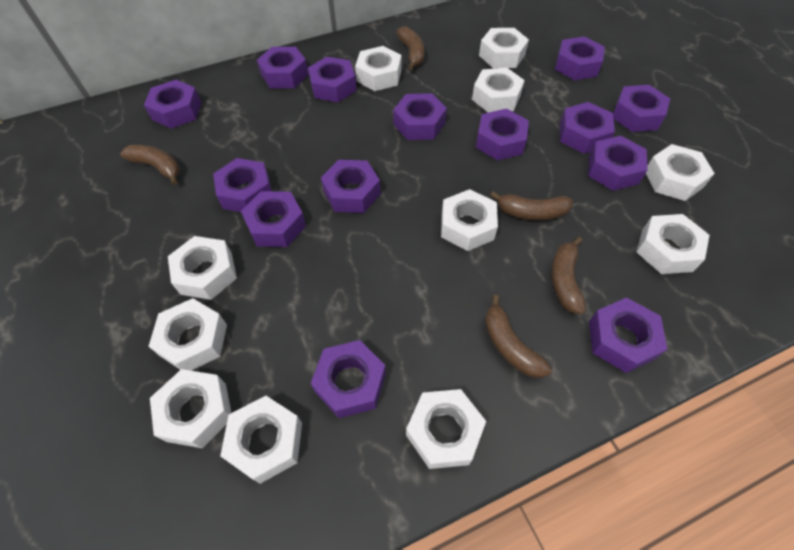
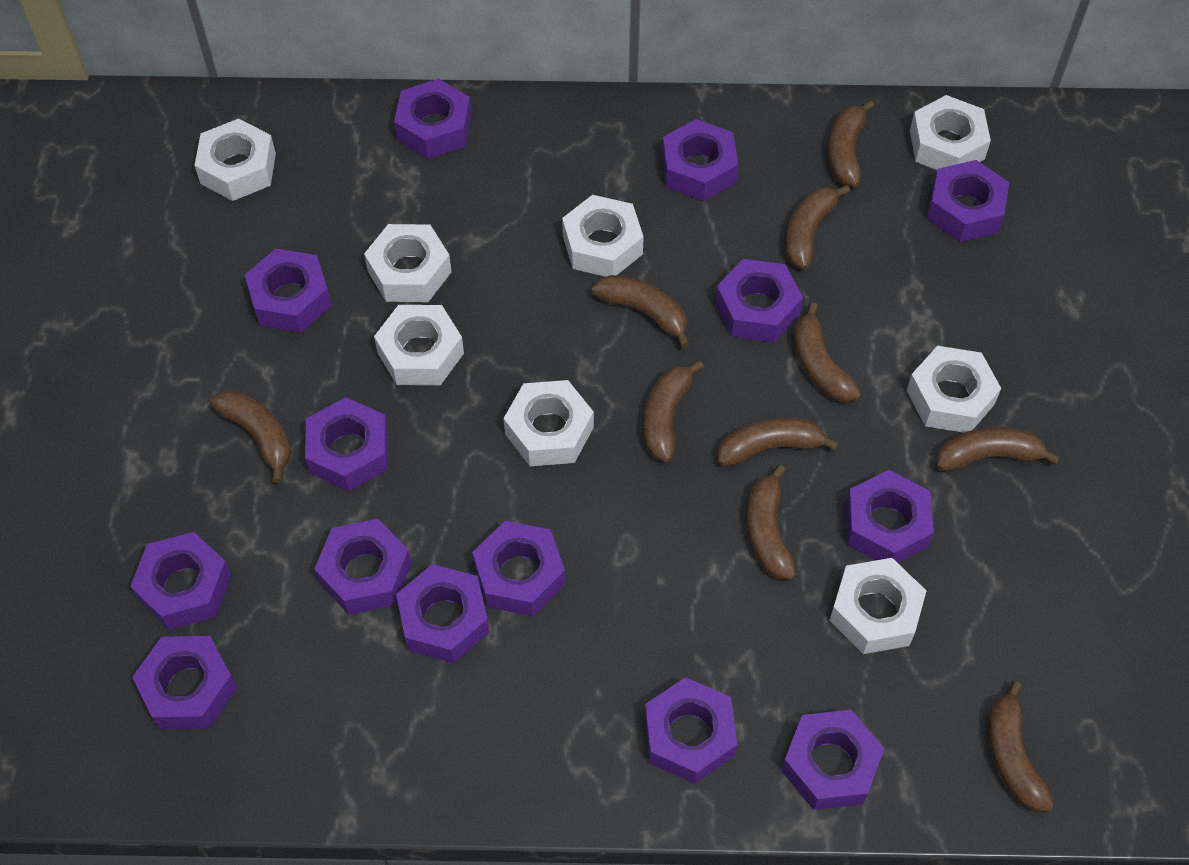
brown banana: 5 -> 10
white nut: 11 -> 8

